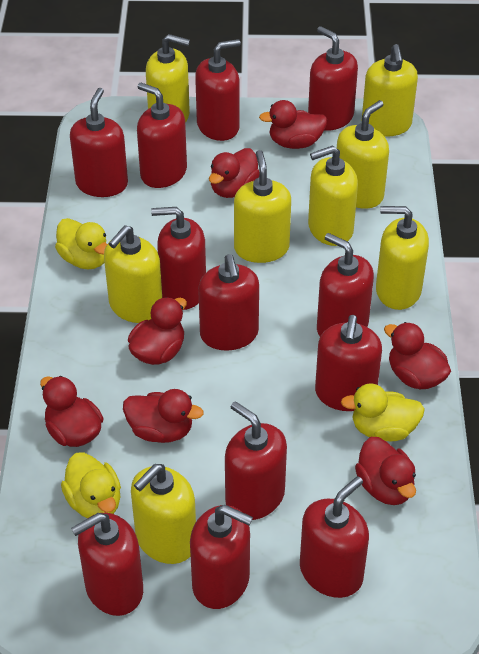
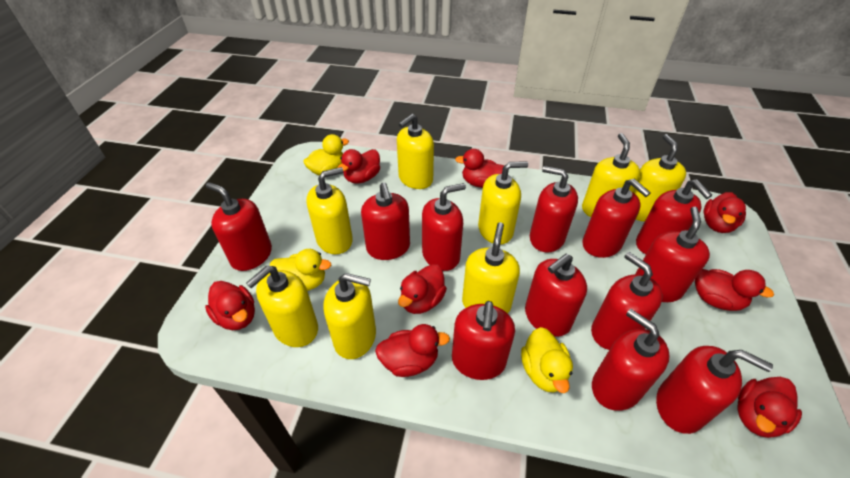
red duck: 7 -> 8

